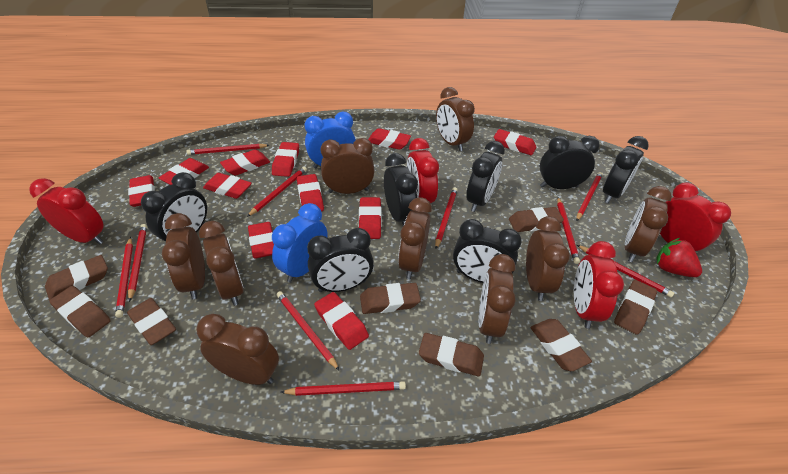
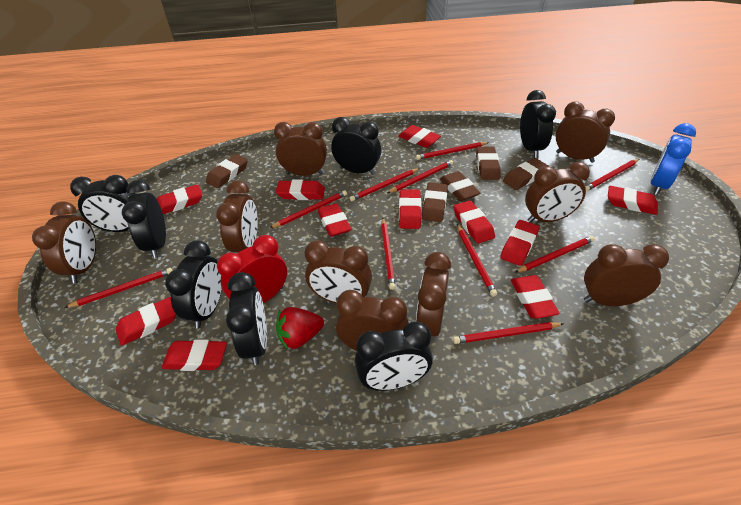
blue clock: 2 -> 1
brown eraser: 8 -> 5
red clock: 4 -> 1

